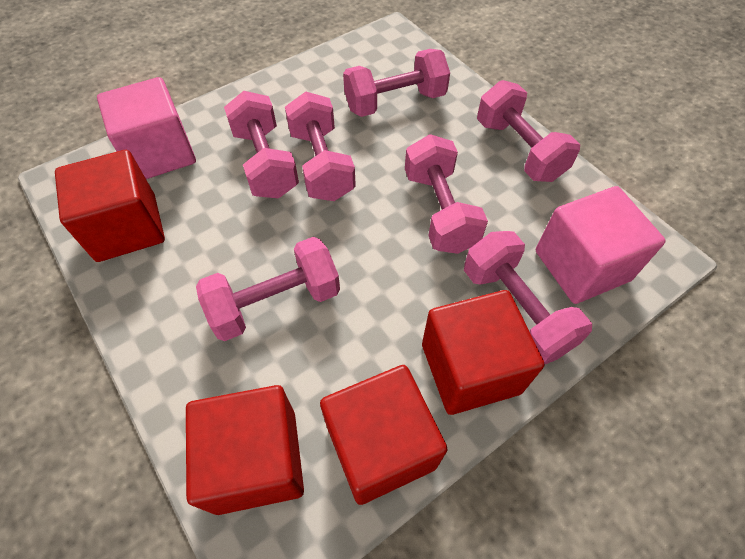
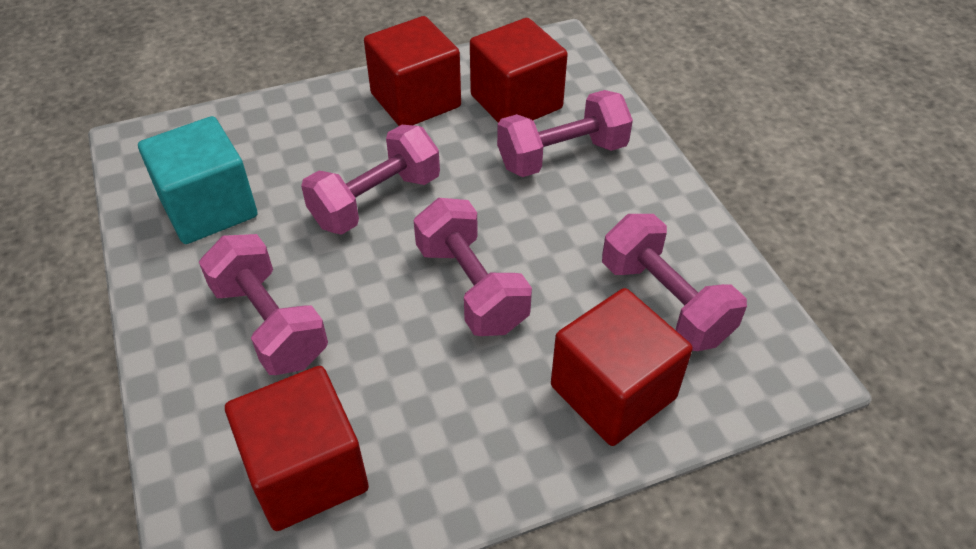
pink cube: 2 -> 0
pink dumbbell: 7 -> 5
turquoise cube: 0 -> 1

